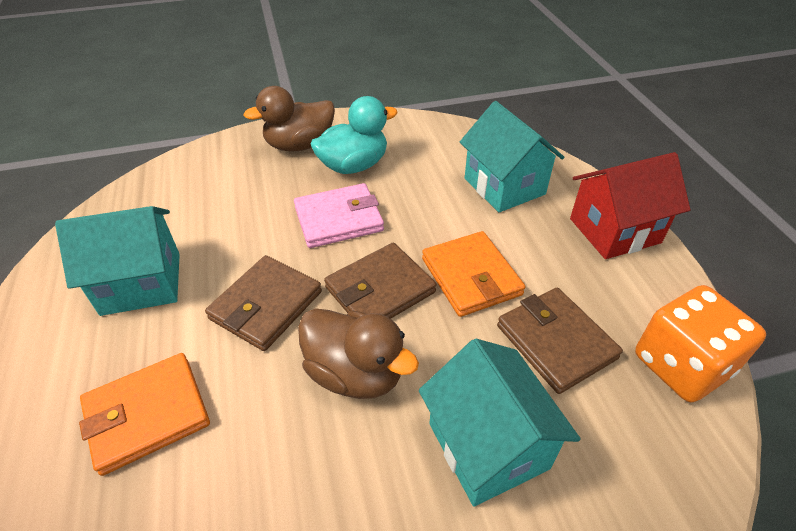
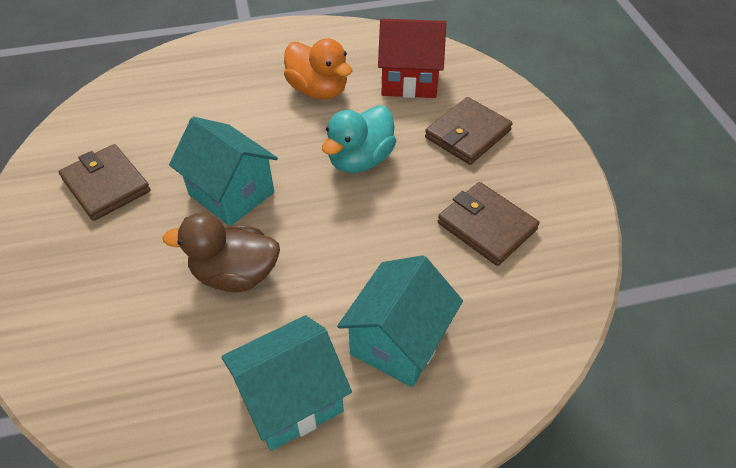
brown duck: 2 -> 1
orange dice: 1 -> 0
orange duck: 0 -> 1
orange wallet: 2 -> 0
pink wallet: 1 -> 0

